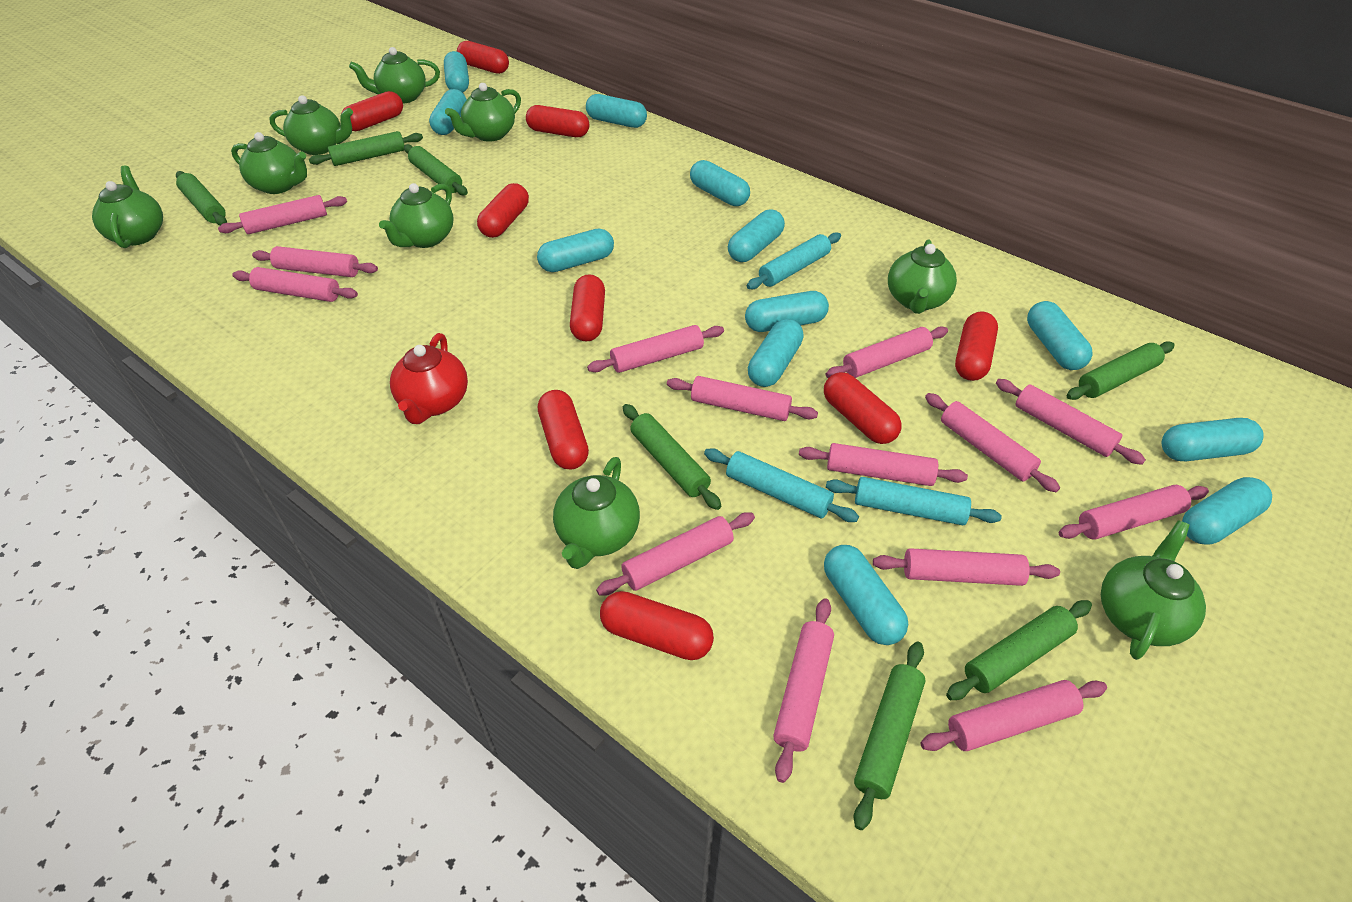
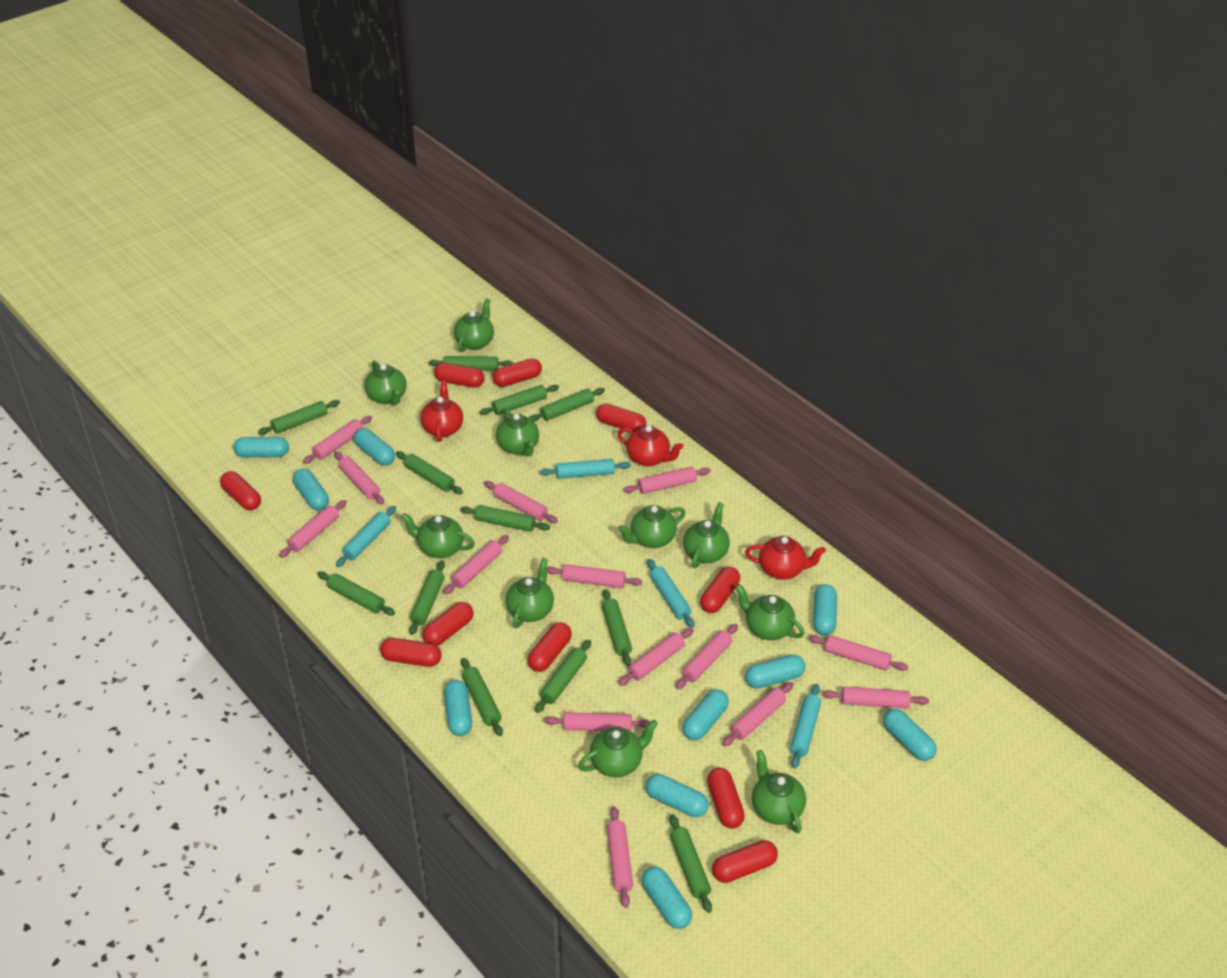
green rolling pin: 7 -> 12
green teapot: 9 -> 10
red capsule: 9 -> 10
red teapot: 1 -> 3
turquoise capsule: 12 -> 10
turquoise rolling pin: 3 -> 4

